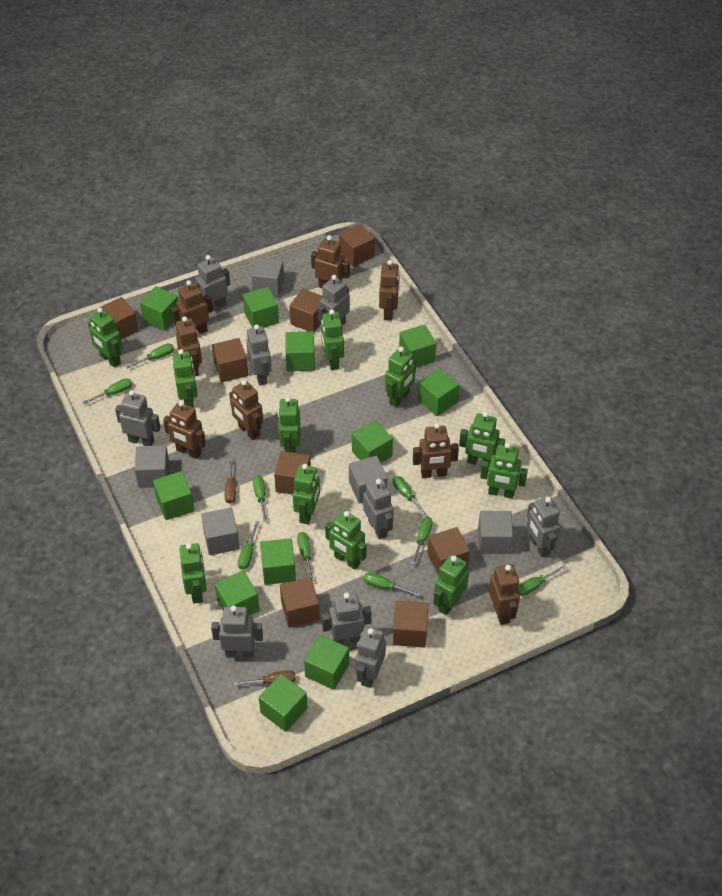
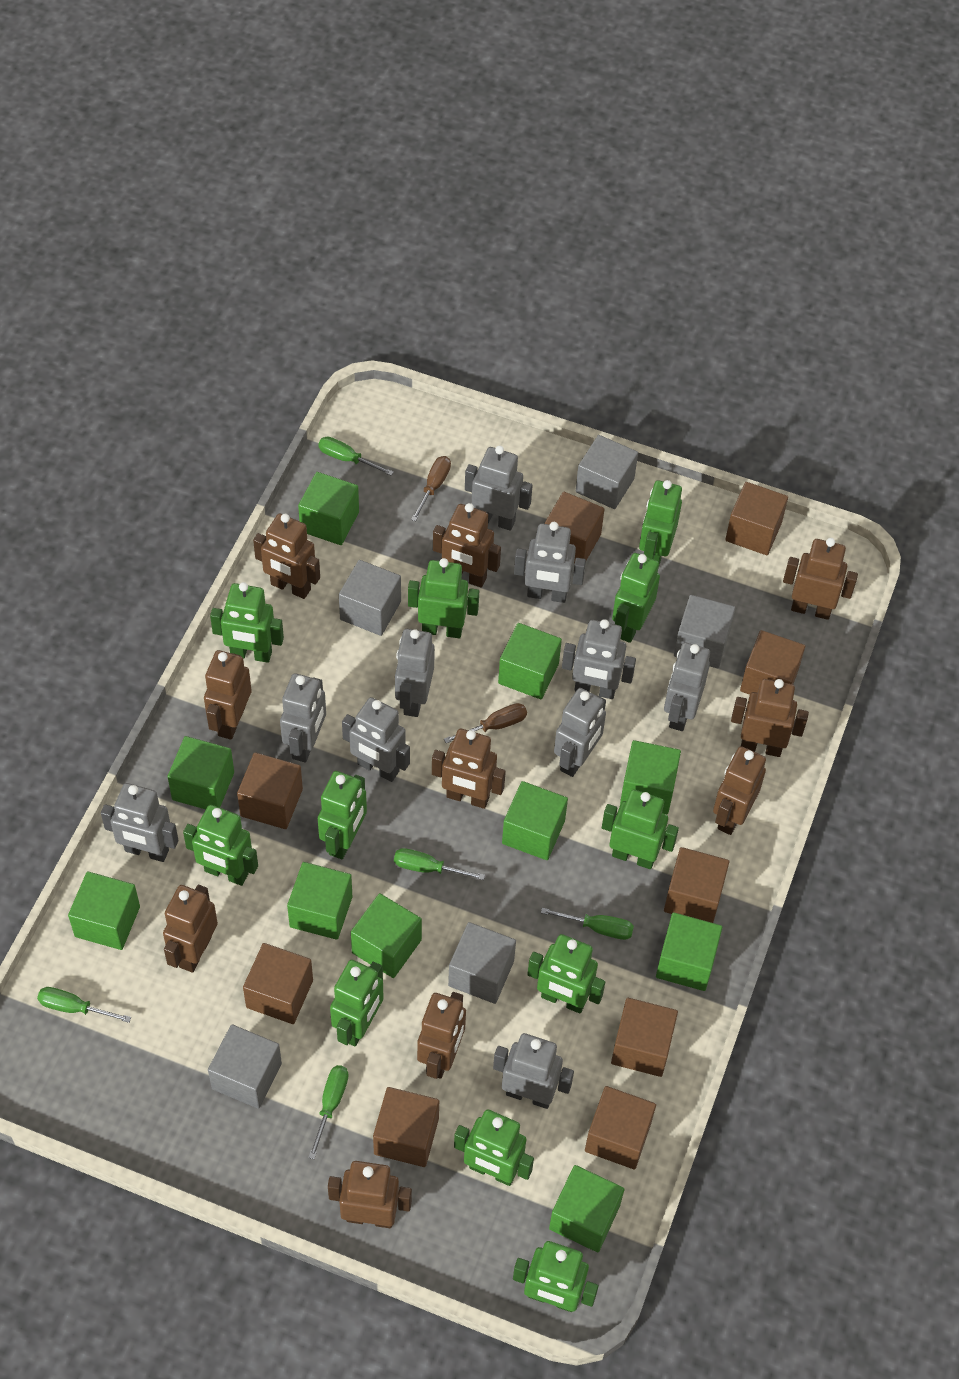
brown cube: 8 -> 9
brown robot: 8 -> 10
green cube: 11 -> 10
green screwdriver: 9 -> 5
grey robot: 9 -> 10

